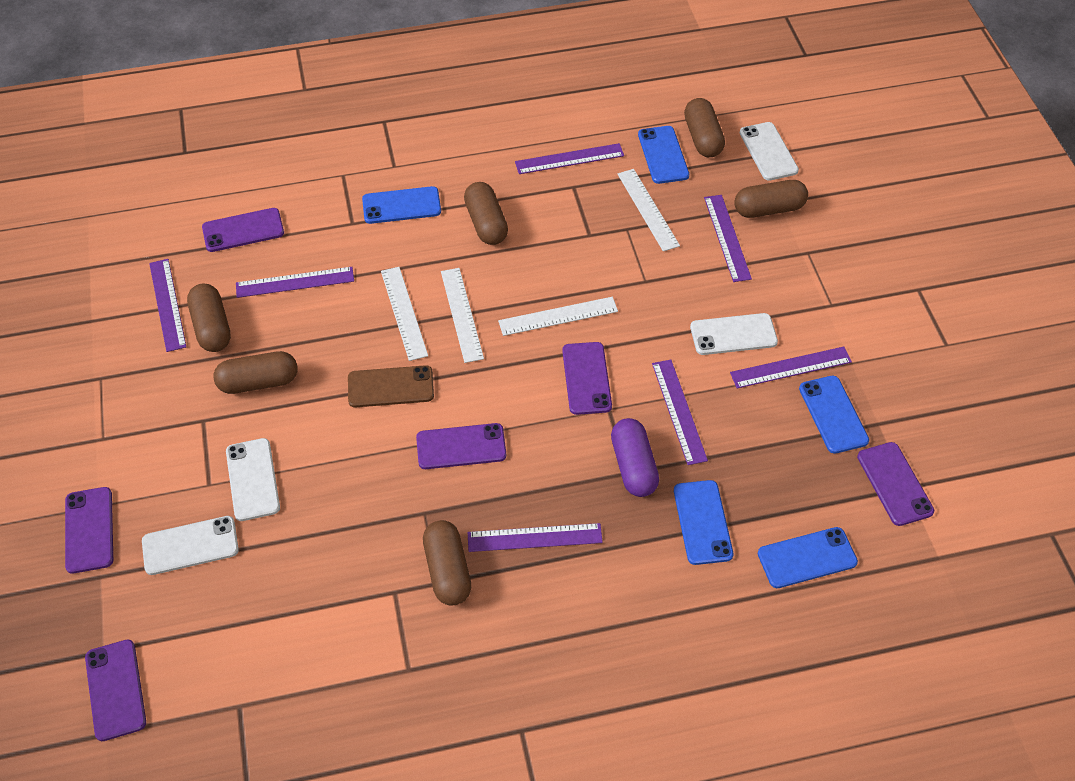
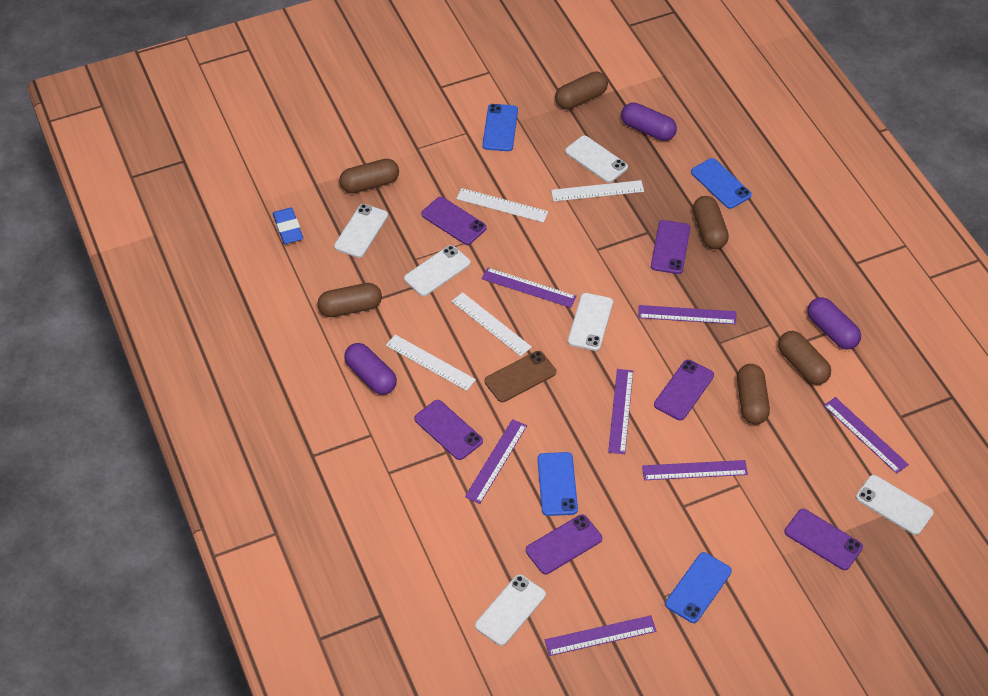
blue eraser: 0 -> 1
blue phone: 5 -> 4
purple capsule: 1 -> 3
white phone: 4 -> 6

